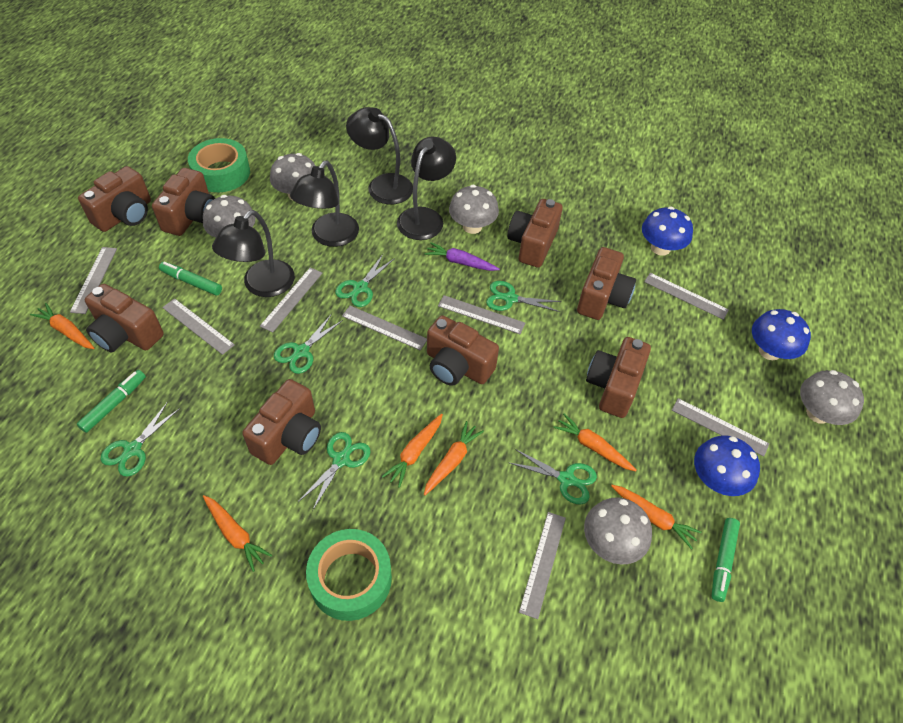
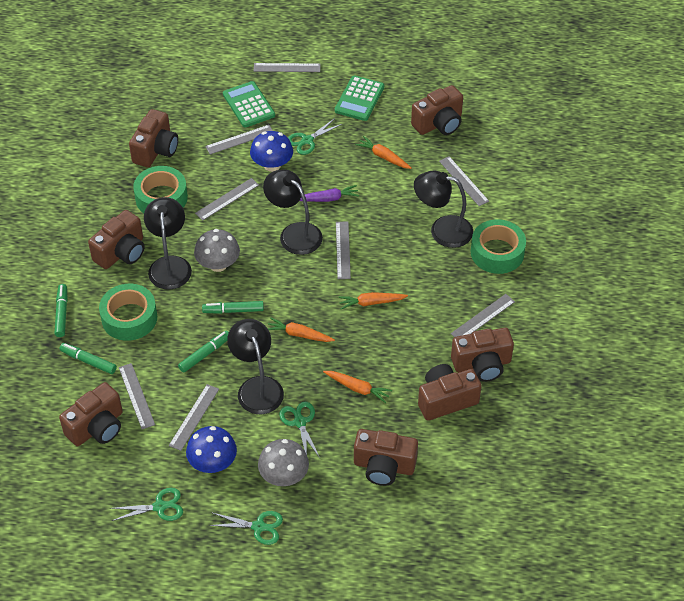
blue mushroom: 3 -> 2
brown camera: 8 -> 7
green calculator: 0 -> 2
green marker: 3 -> 4
green scissors: 6 -> 4
green tape: 2 -> 3
grey mushroom: 5 -> 2
orange carrot: 6 -> 4

